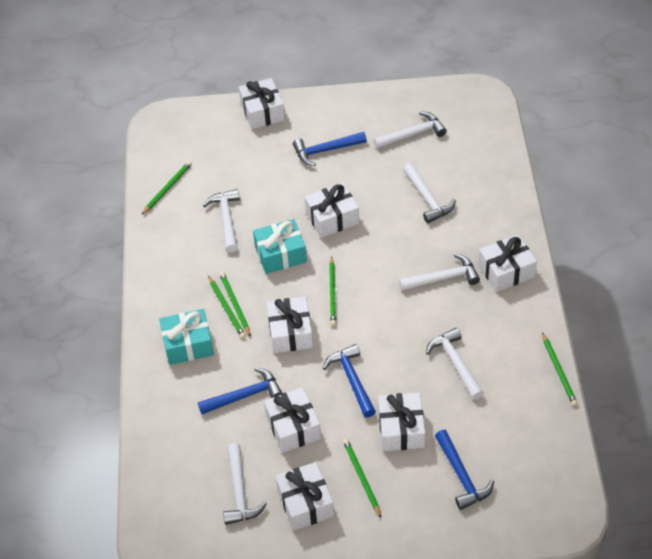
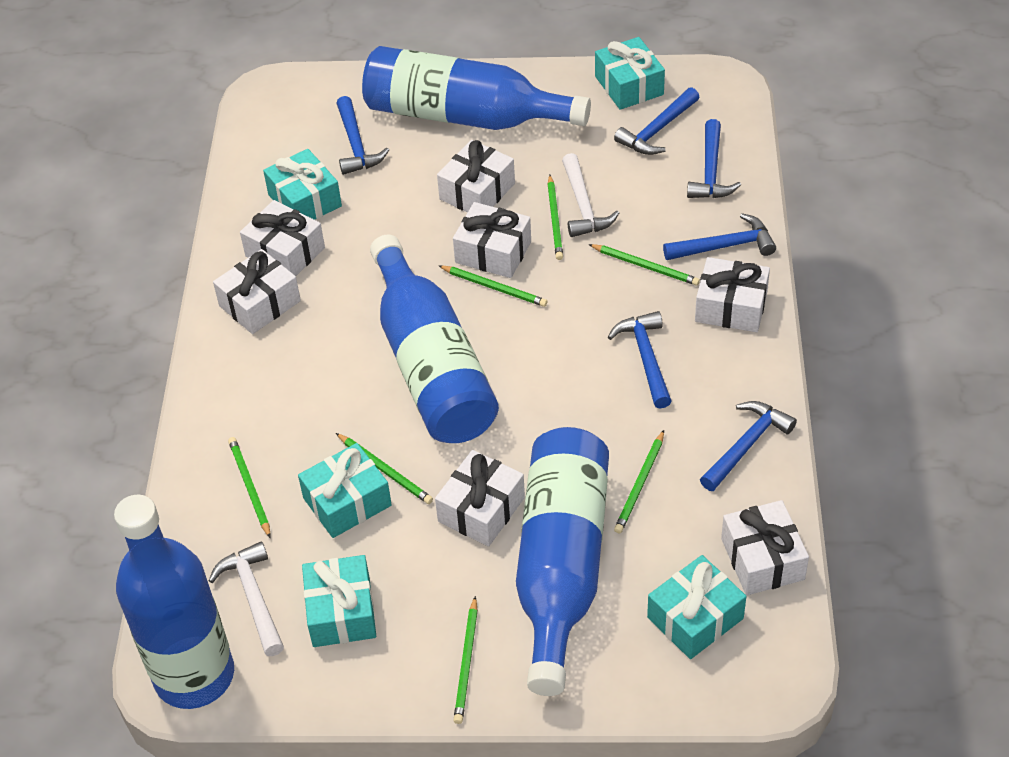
blue bottle: 0 -> 4
blue hammer: 4 -> 6
green pencil: 6 -> 7
turquoise gift: 2 -> 5
white hammer: 6 -> 2

